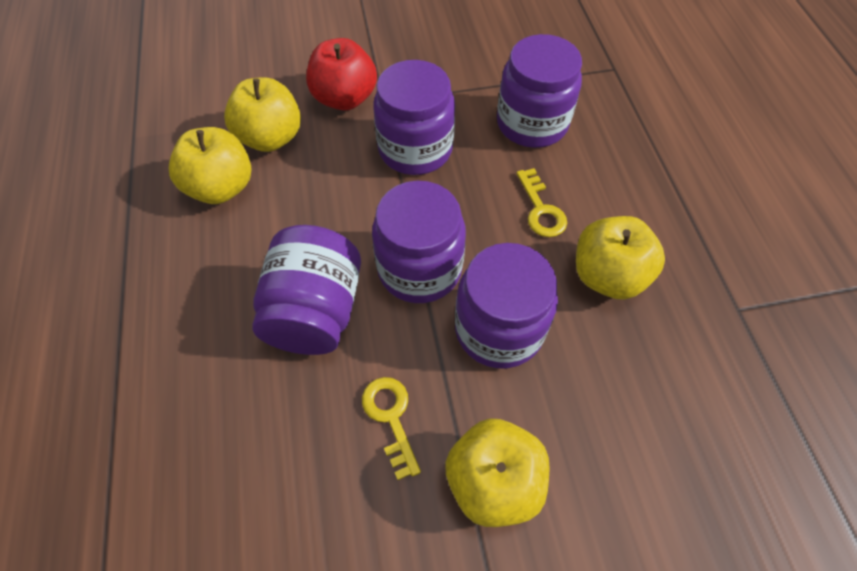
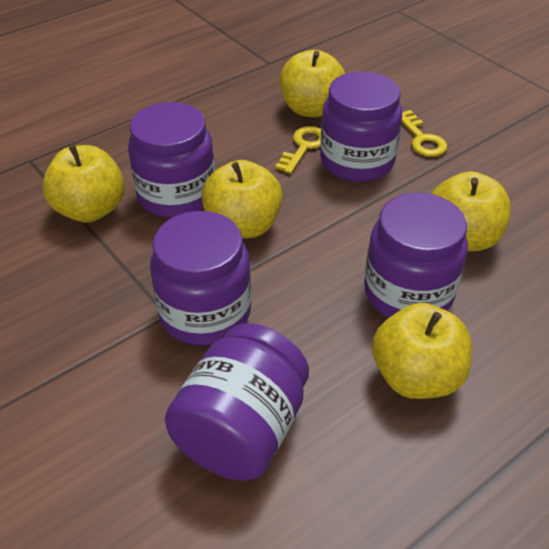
red apple: 1 -> 0
yellow apple: 4 -> 5

